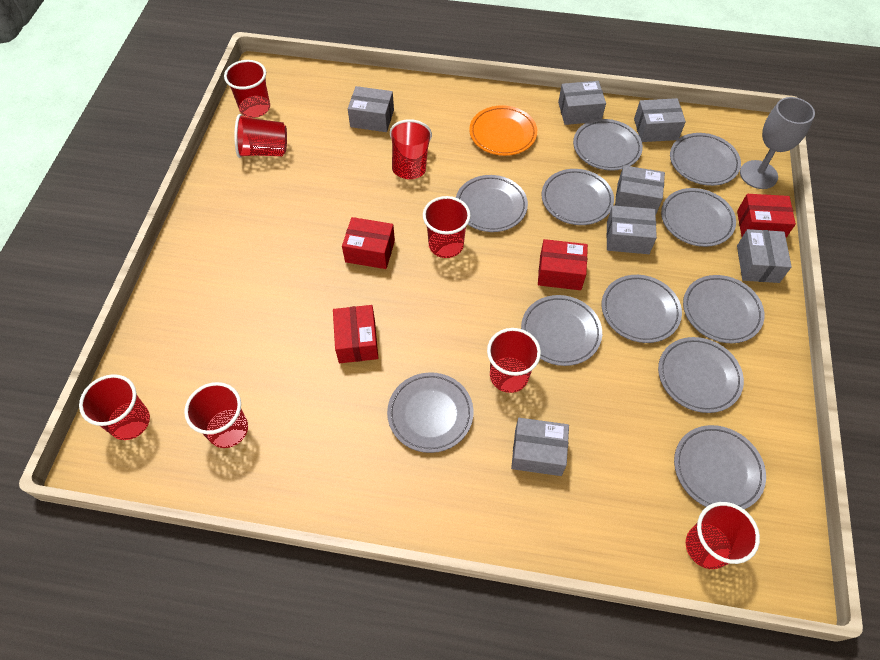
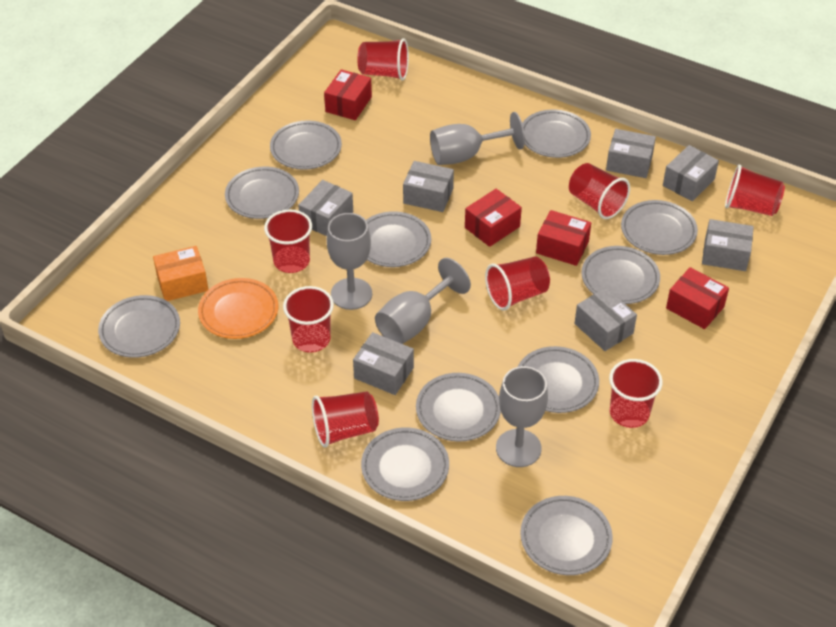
grey goblet: 1 -> 4
orange box: 0 -> 1

